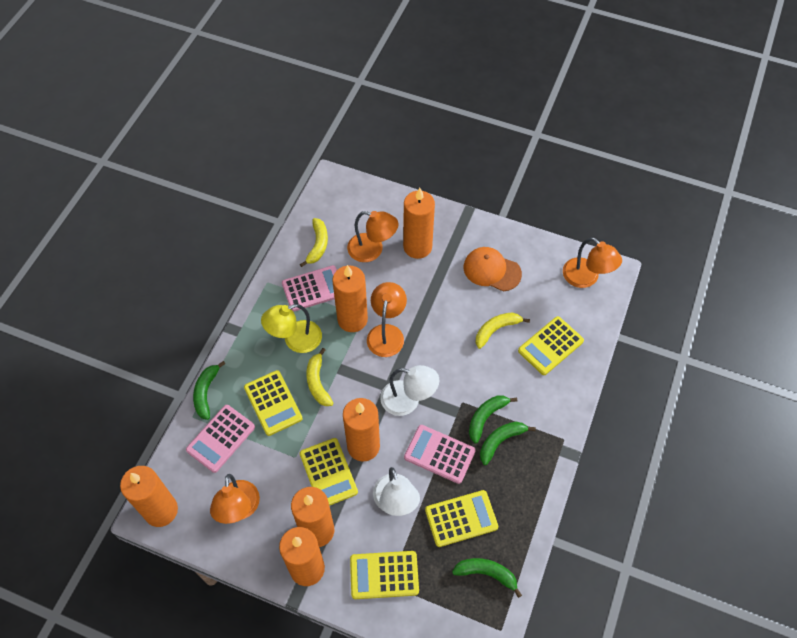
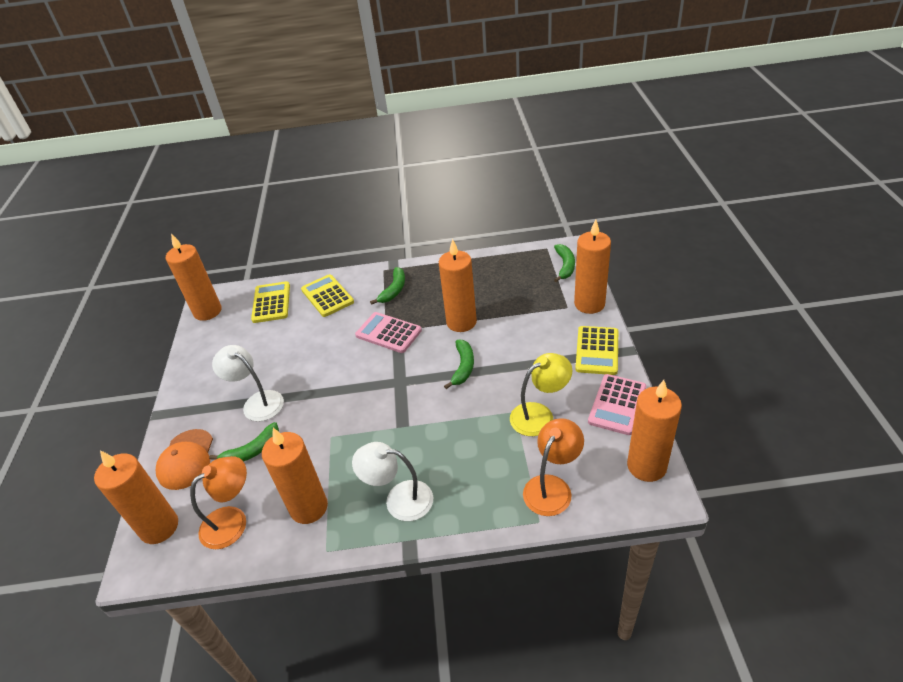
orange lamp: 4 -> 2
pink calculator: 3 -> 2
yellow banana: 3 -> 0
yellow calculator: 5 -> 3

